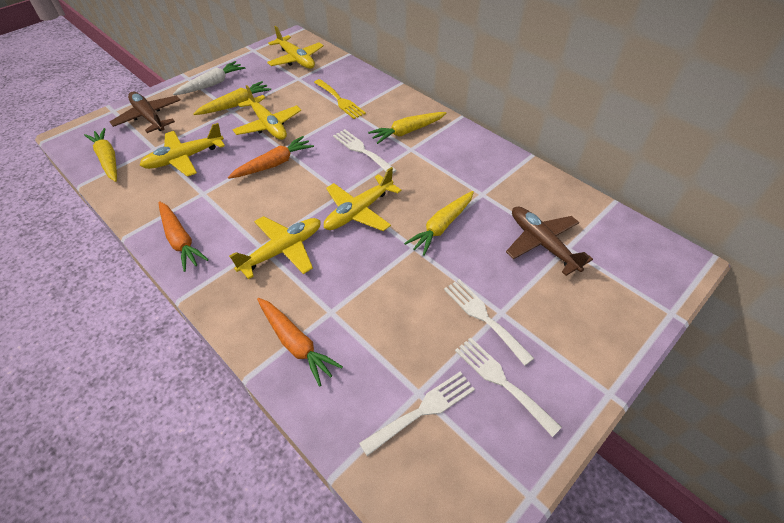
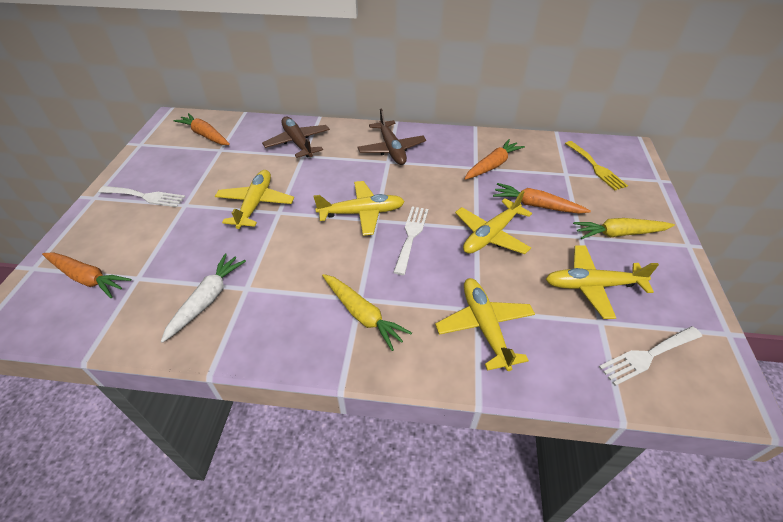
orange carrot: 3 -> 4
white fork: 4 -> 3
yellow carrot: 4 -> 2

